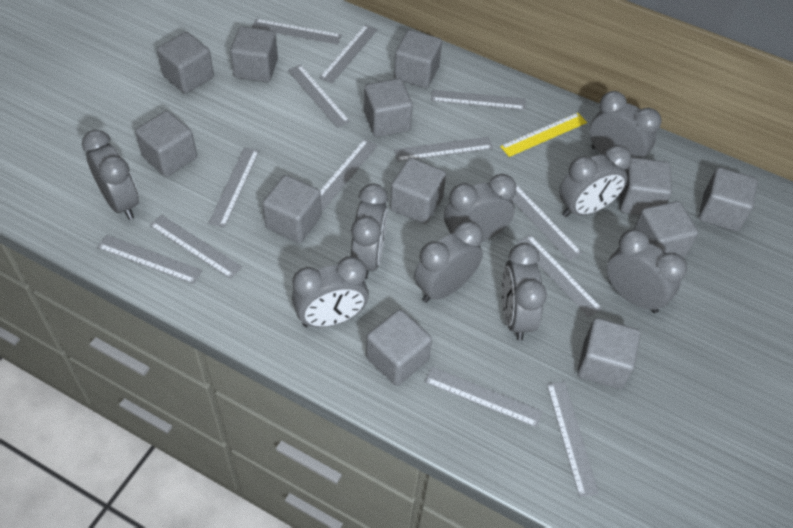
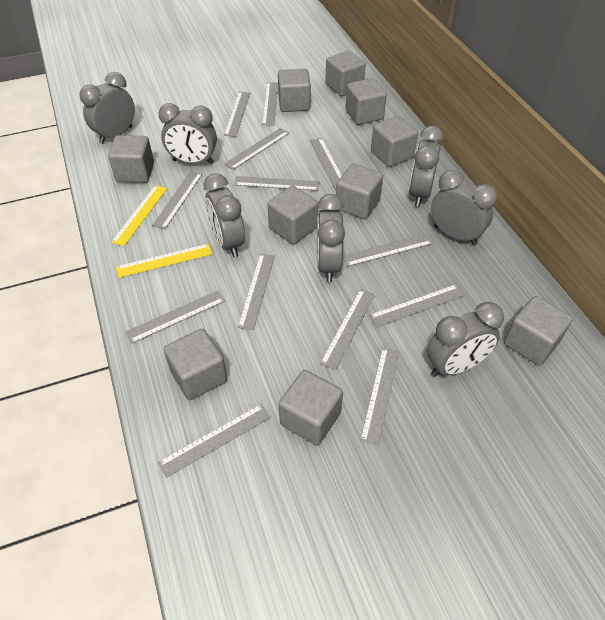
grey clock: 9 -> 7
grey cube: 12 -> 10
yellow ruler: 1 -> 2

